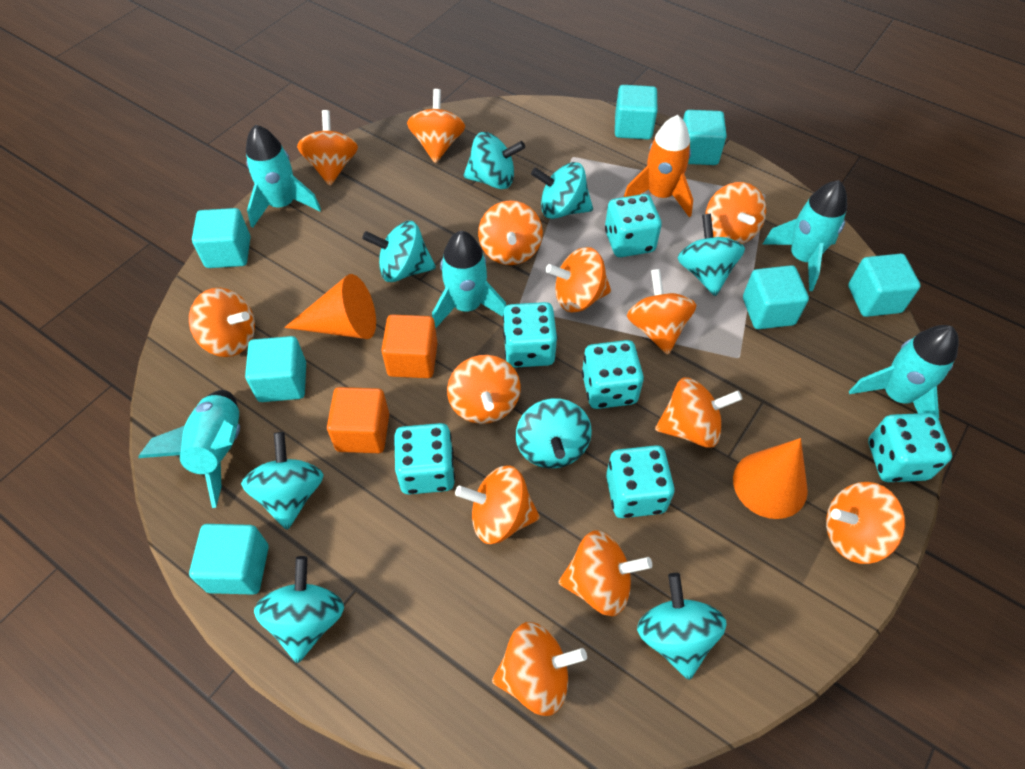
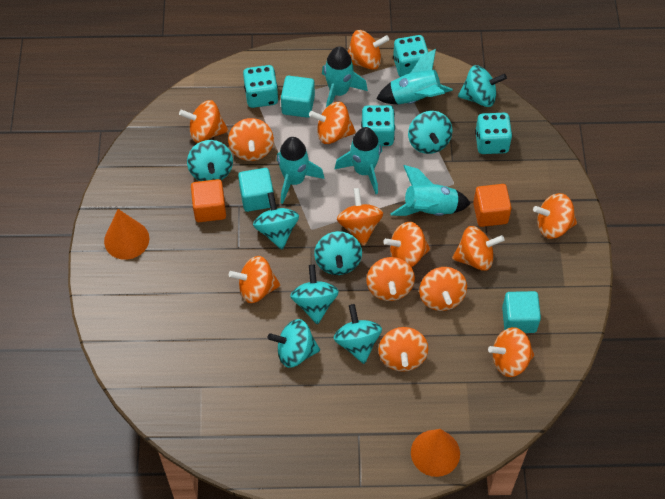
orange rocket: 1 -> 0
turquoise cube: 7 -> 3
turquoise dice: 6 -> 4

